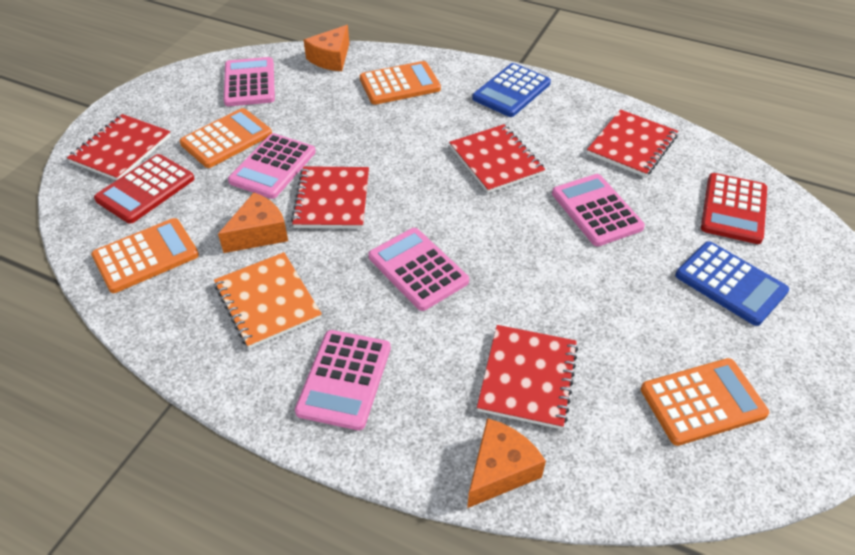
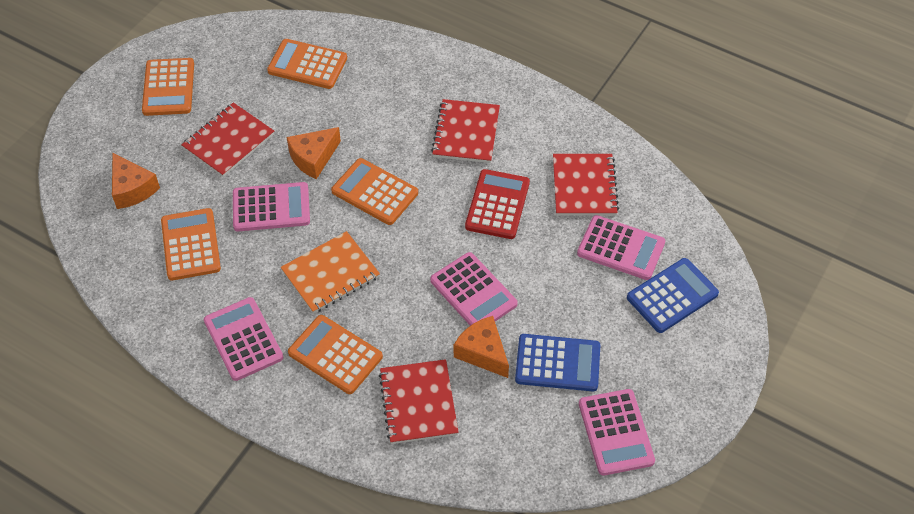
orange calculator: 4 -> 5
red calculator: 2 -> 1
red notebook: 5 -> 4

